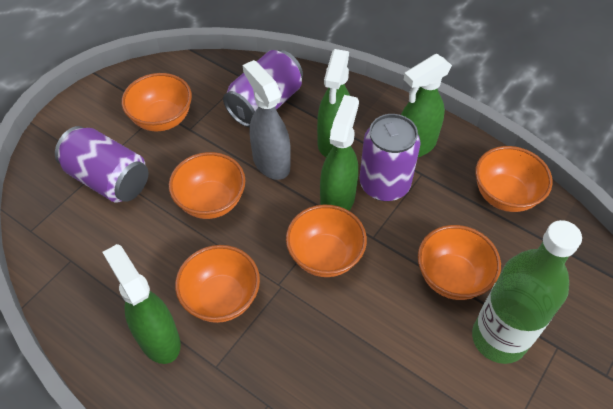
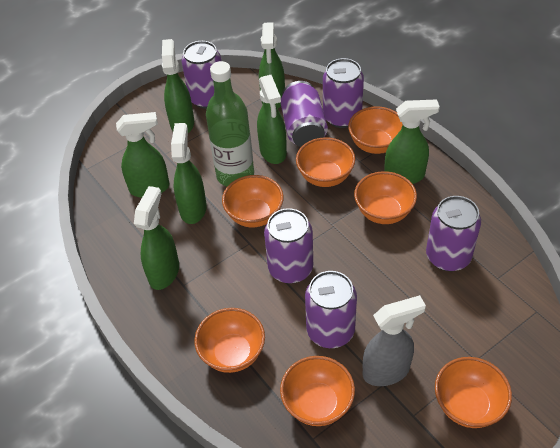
green spray bottle: 4 -> 7
orange bowl: 6 -> 7
purple can: 3 -> 6

